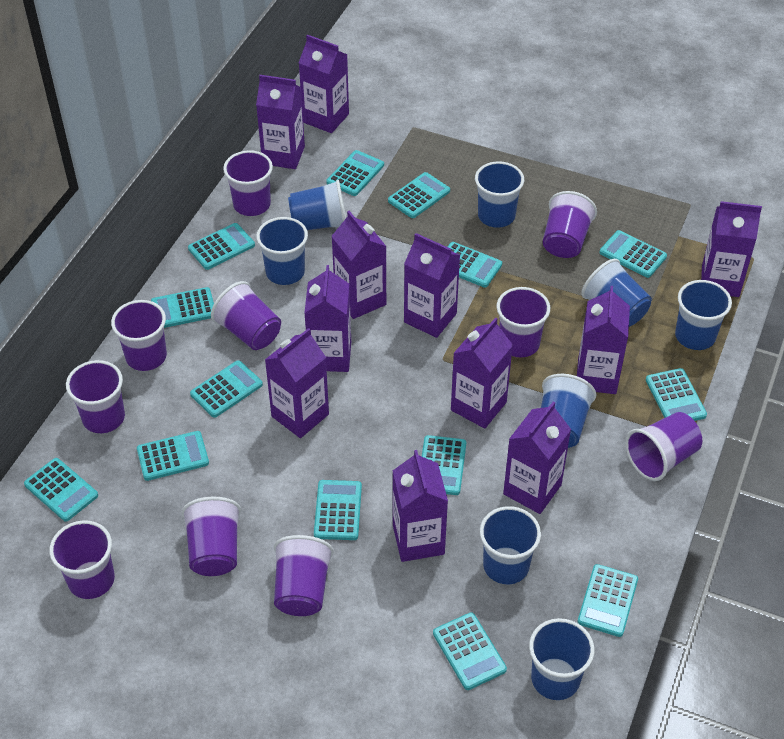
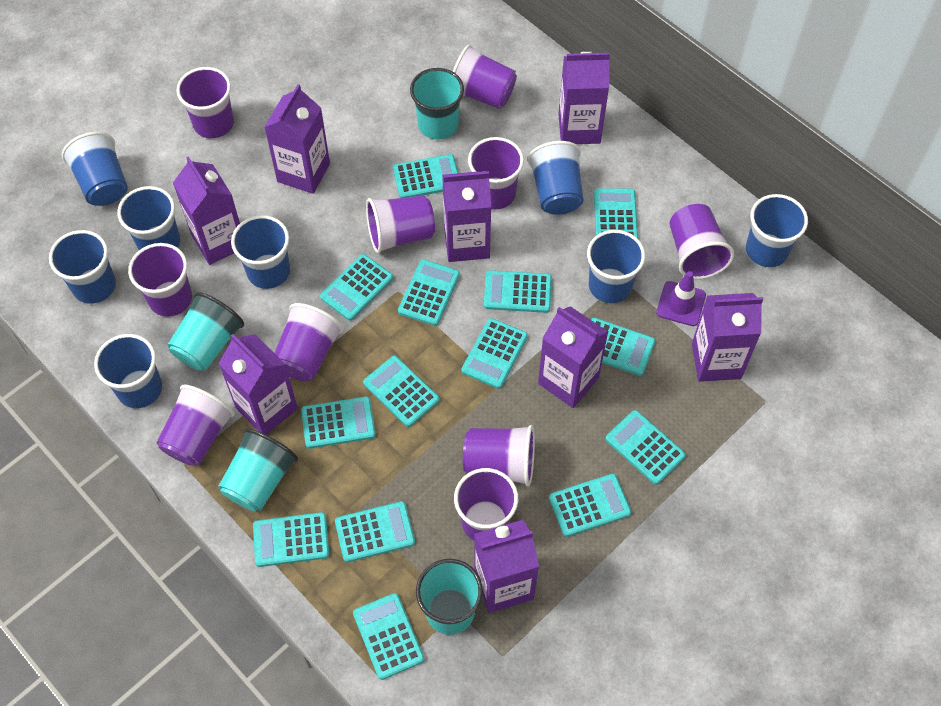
purple carton: 11 -> 8
purple traffic cone: 0 -> 1
turquoise cup: 0 -> 4

